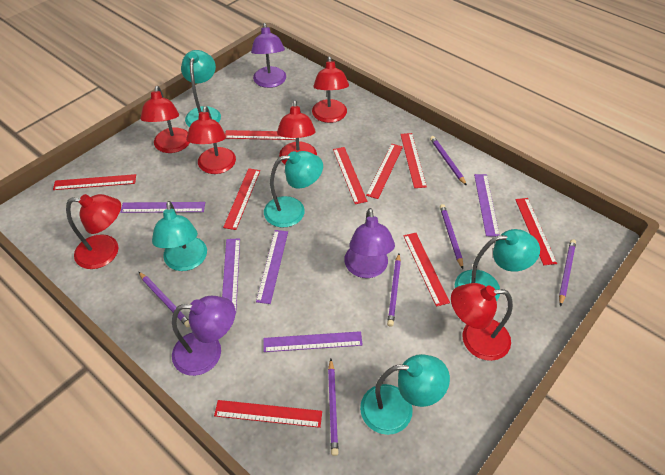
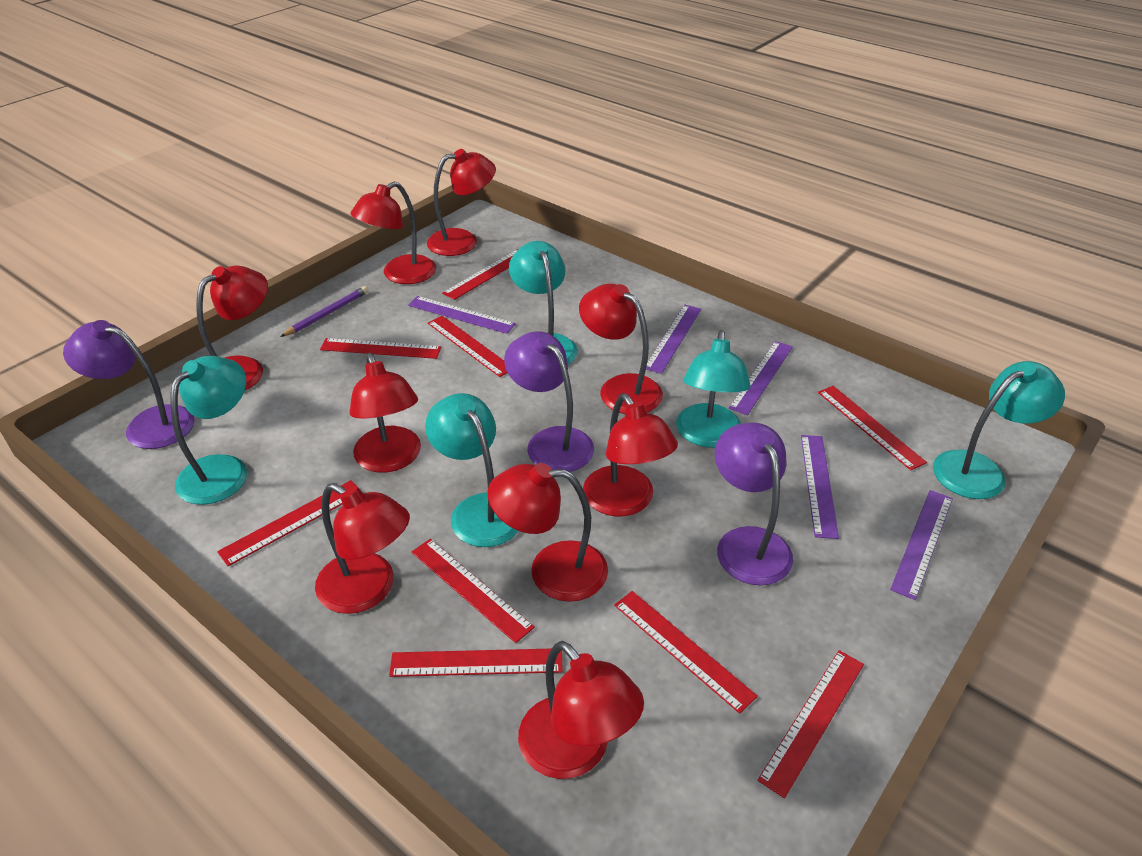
purple pencil: 6 -> 1
red lamp: 6 -> 9

